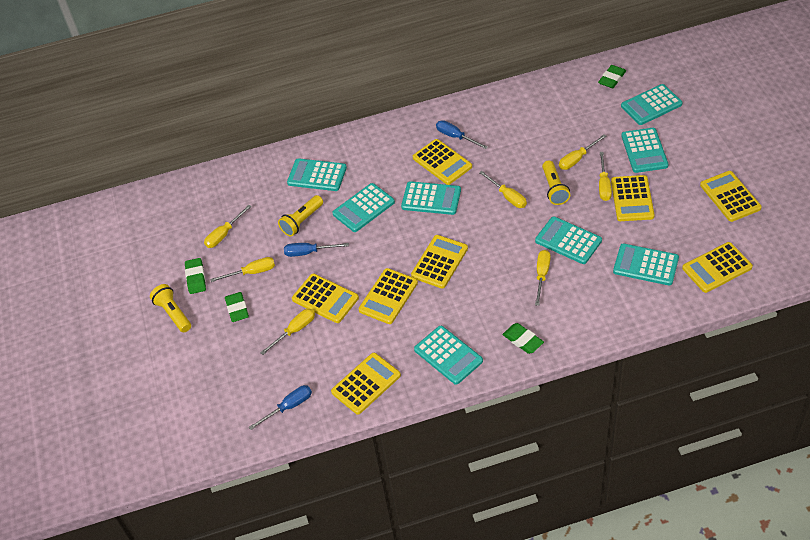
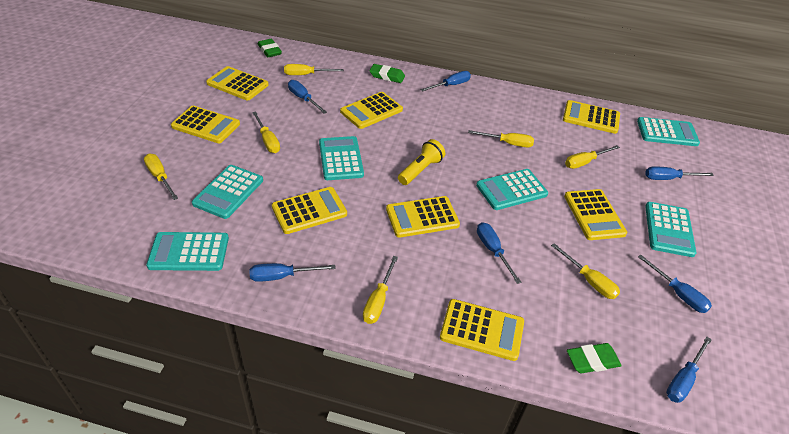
blue screwdriver: 3 -> 7
green eraser: 4 -> 3
turquoise calculator: 8 -> 6
yellow flashlight: 3 -> 1

